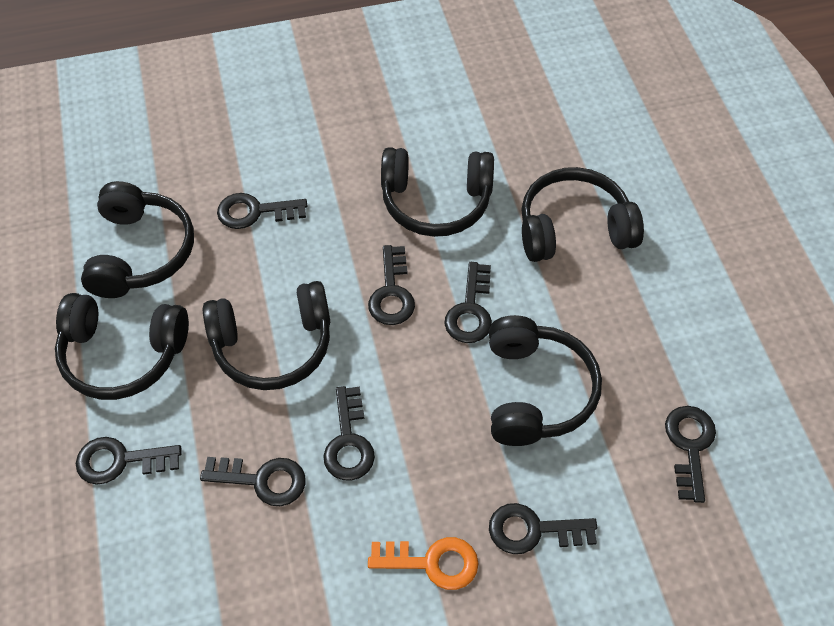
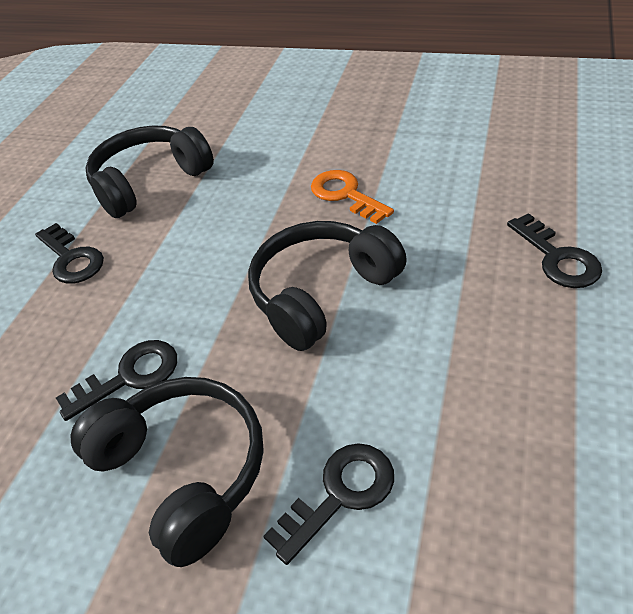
black headphones: 6 -> 3
black key: 8 -> 4

